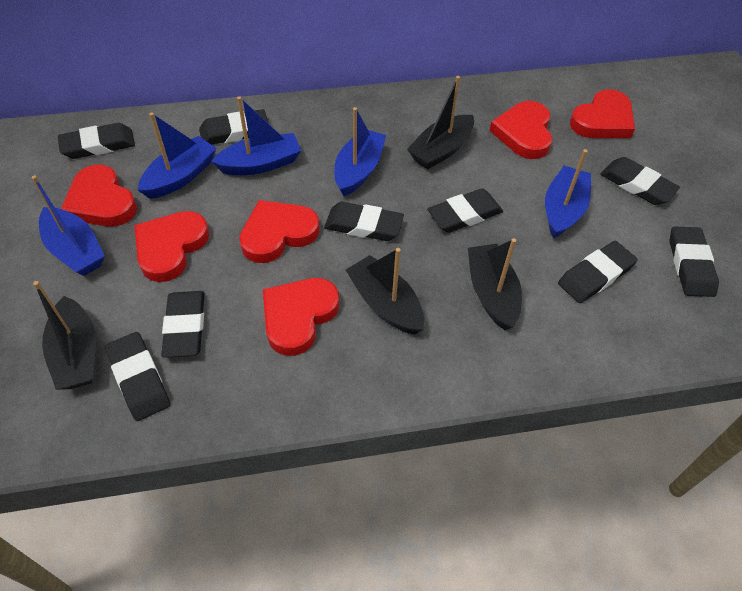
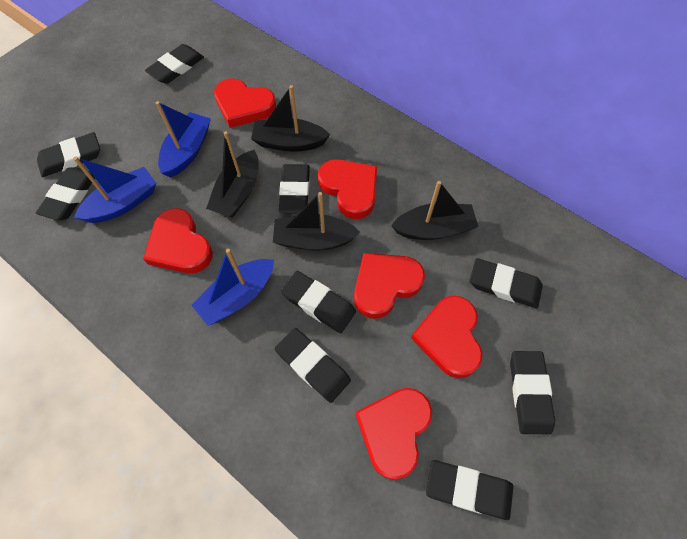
blue boat: 5 -> 3

